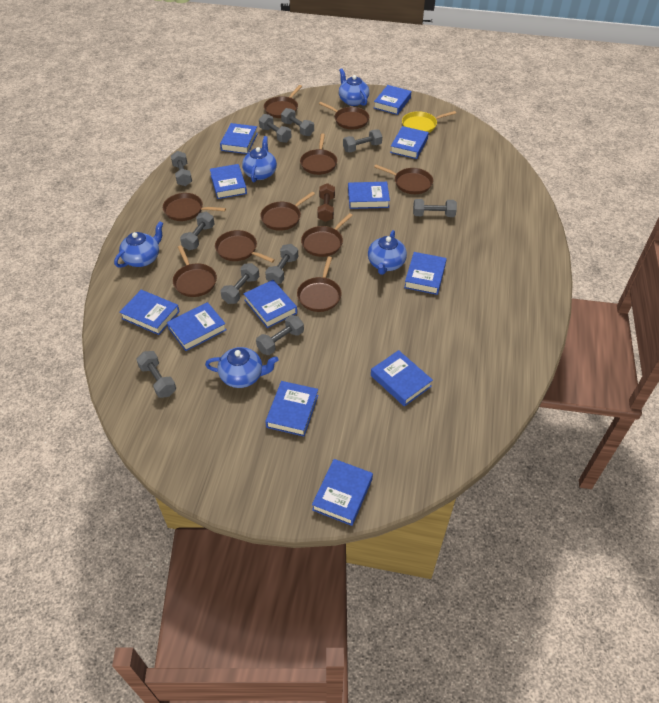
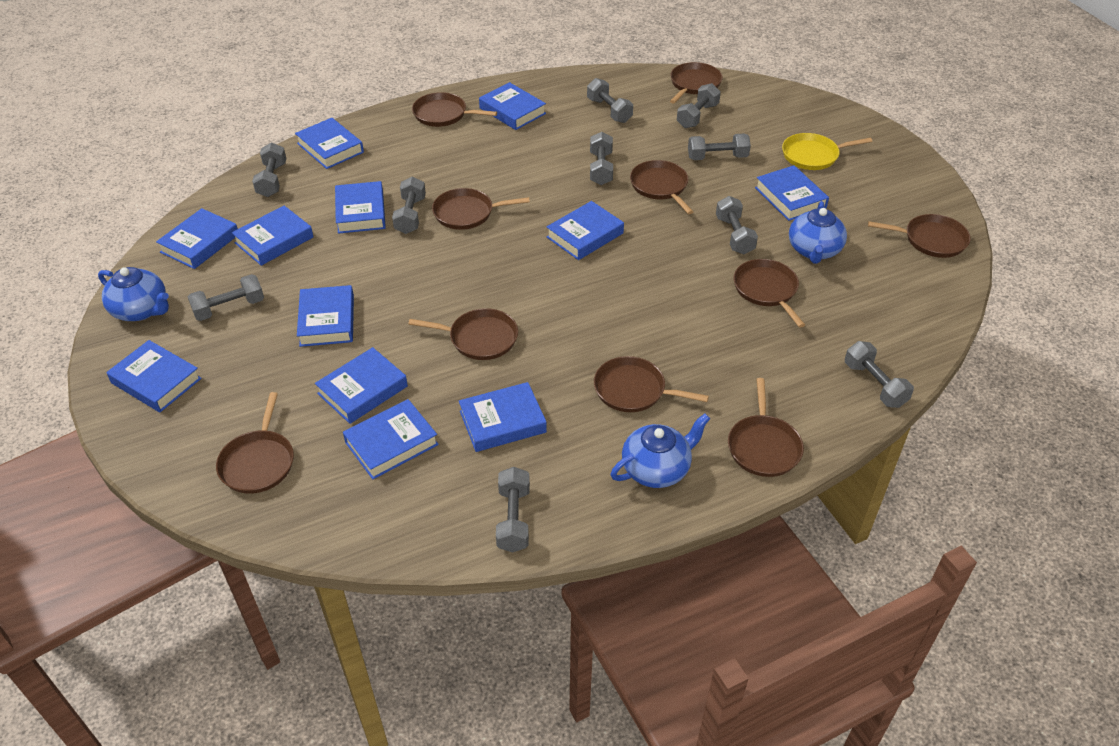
blue teapot: 5 -> 3
brown dumbbell: 1 -> 0

